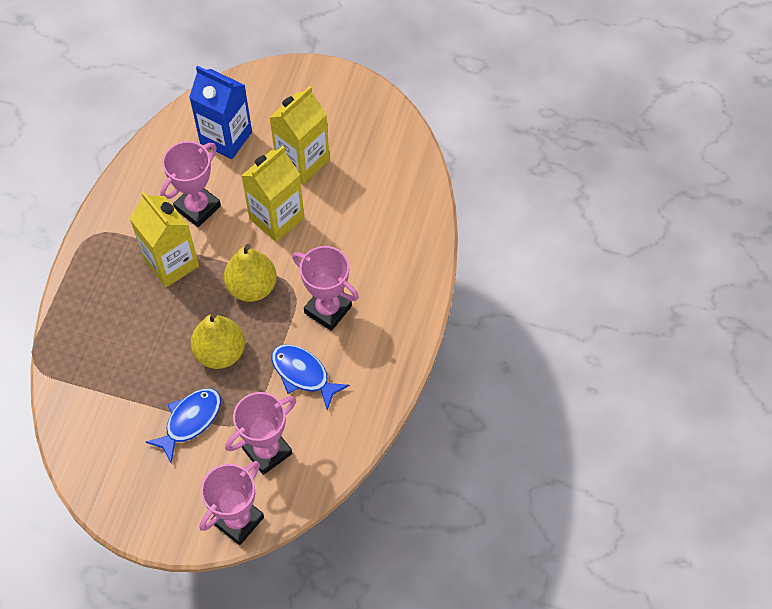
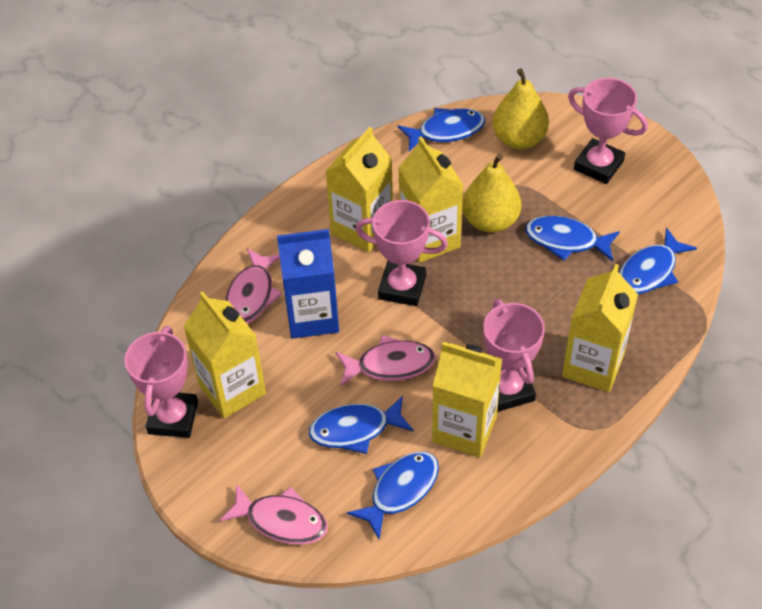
blue fish: 2 -> 5
pink fish: 0 -> 3
yellow carton: 3 -> 5

